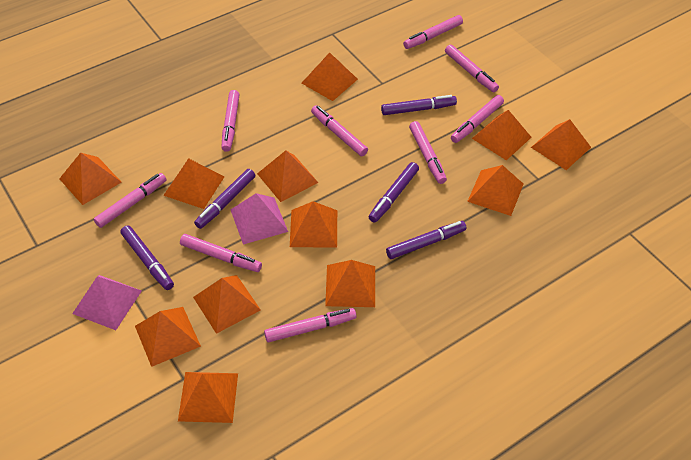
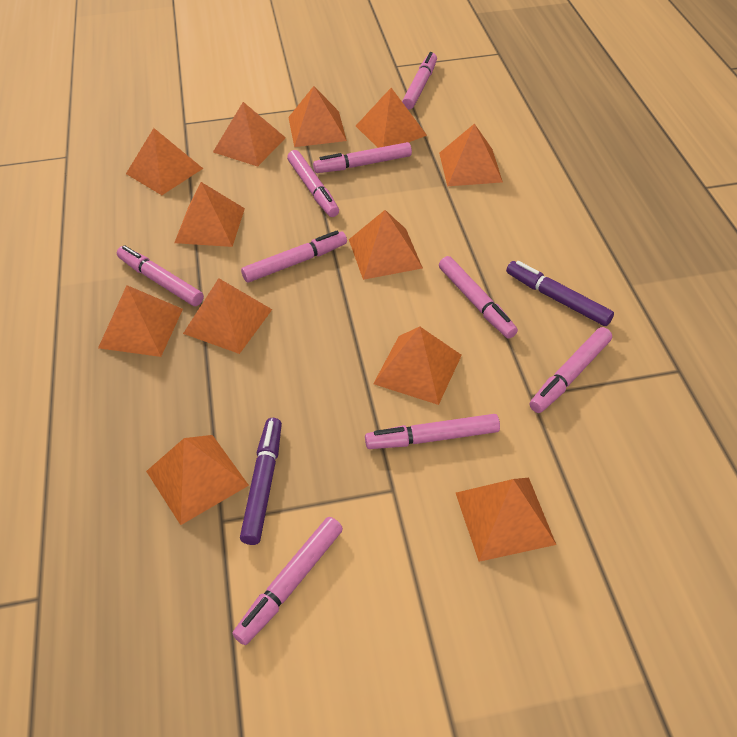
pink pyramid: 2 -> 0
purple marker: 5 -> 2

